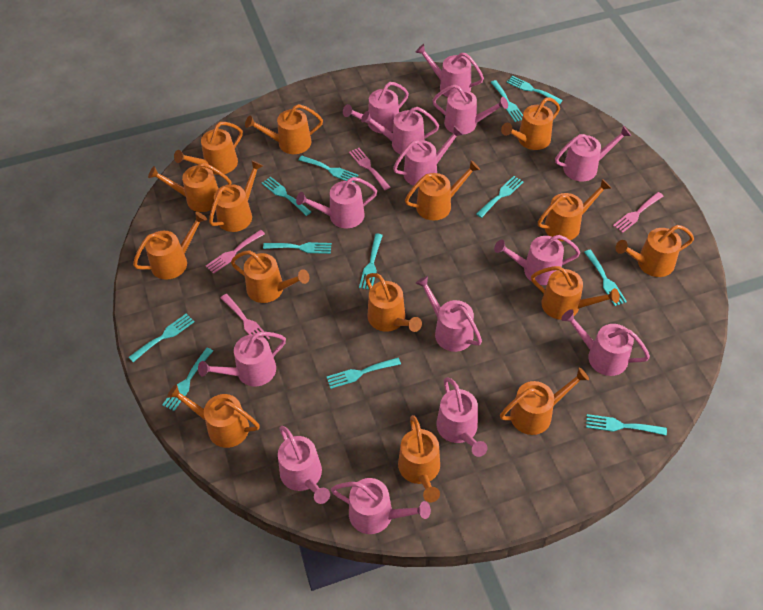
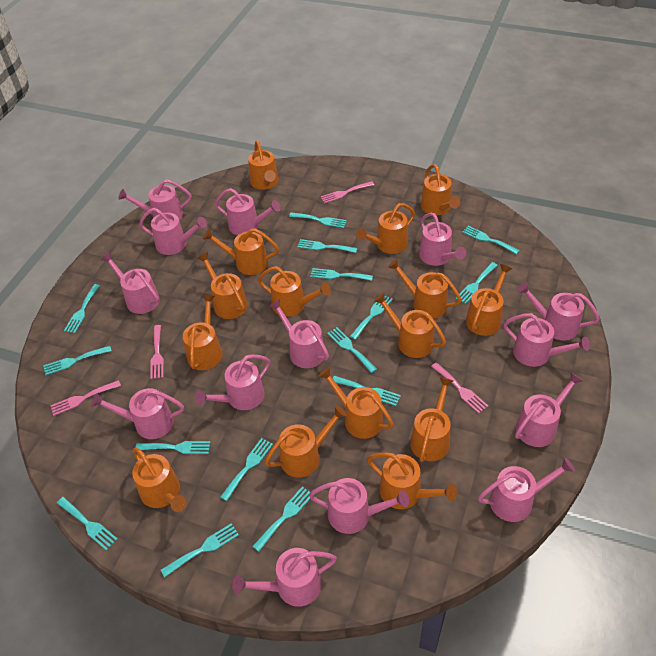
turquoise fork: 12 -> 15

